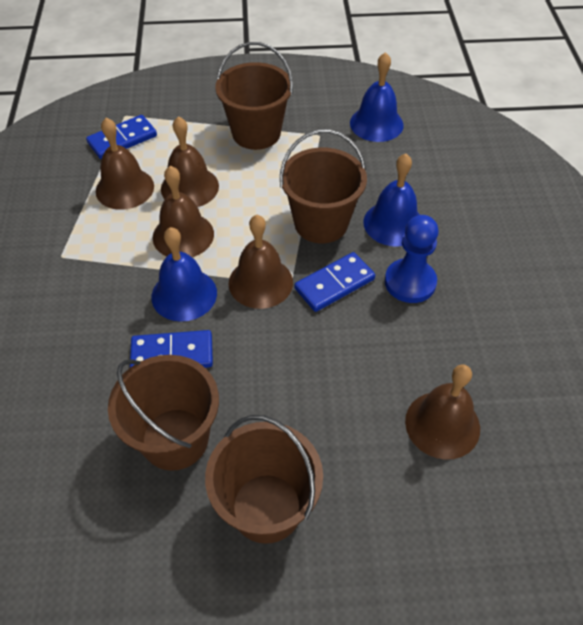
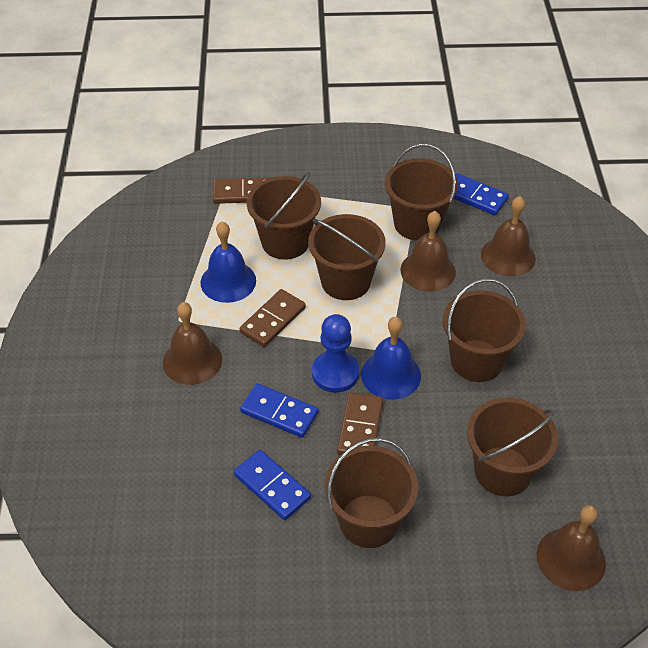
blue bell: 3 -> 2
brown bell: 5 -> 4
brown bucket: 4 -> 6
brown domino: 0 -> 3

